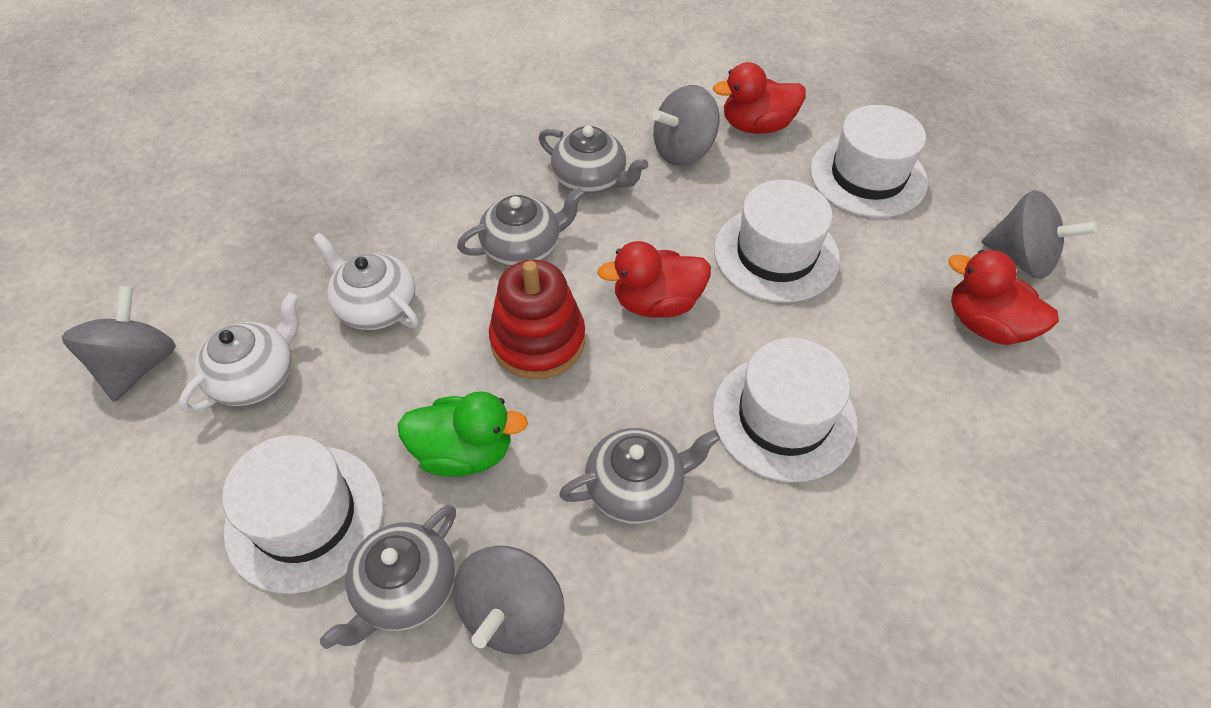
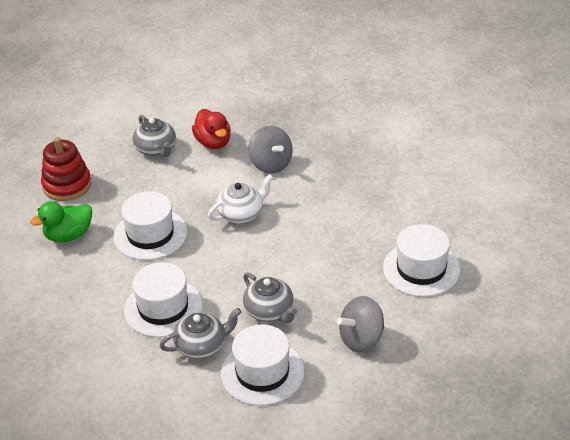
grey spinning top: 4 -> 2
grey teapot: 4 -> 3
red duck: 3 -> 1
white teapot: 2 -> 1

